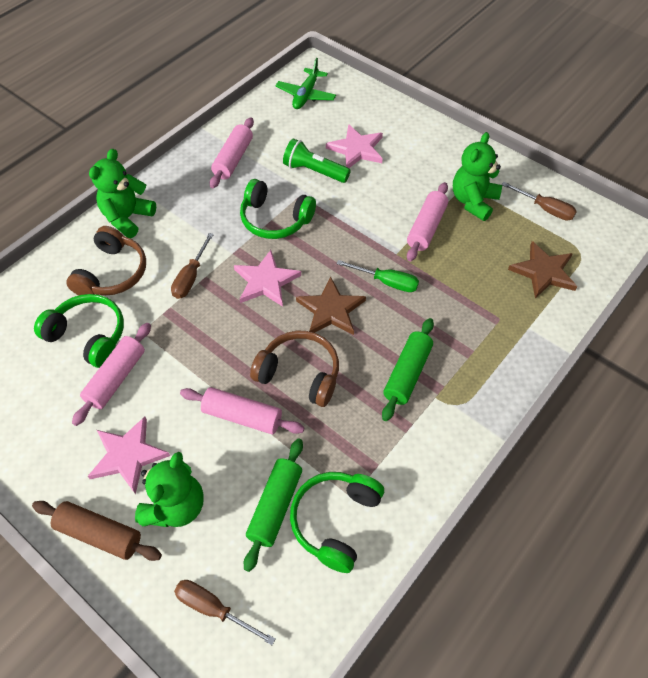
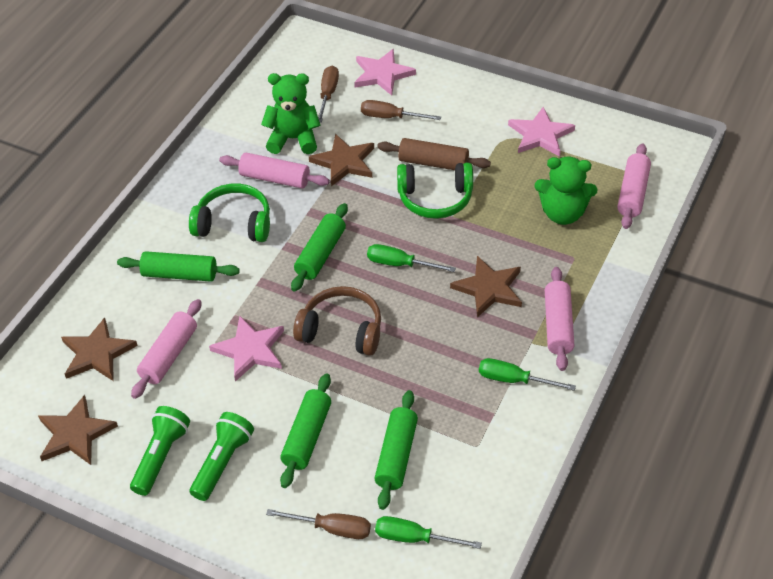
brown headphones: 2 -> 1
brown star: 2 -> 4
green flashlight: 1 -> 2
green headphones: 3 -> 2
green plane: 1 -> 0
green rolling pin: 2 -> 4
green screwdriver: 1 -> 3
green teddy bear: 3 -> 2

